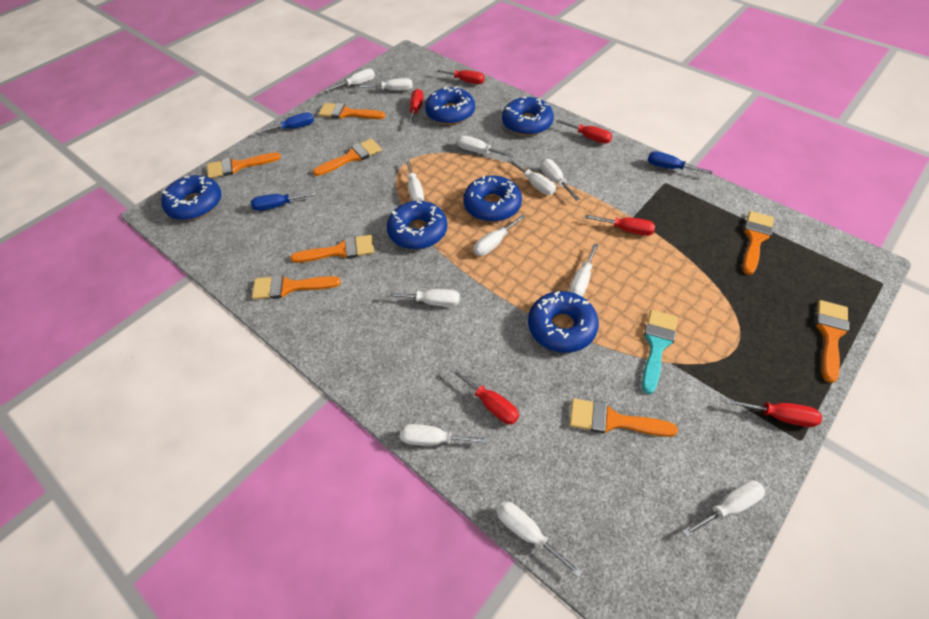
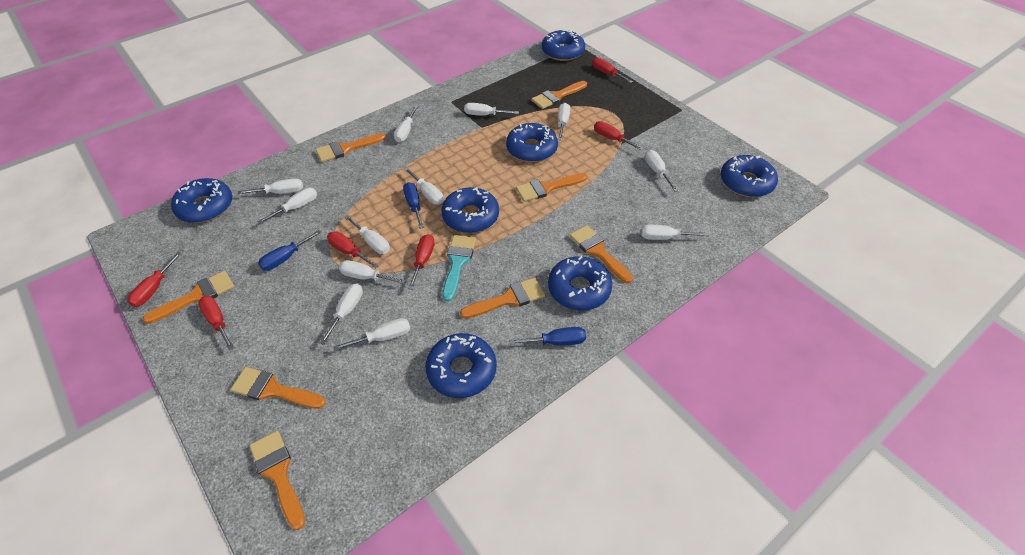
blue donut: 6 -> 7

